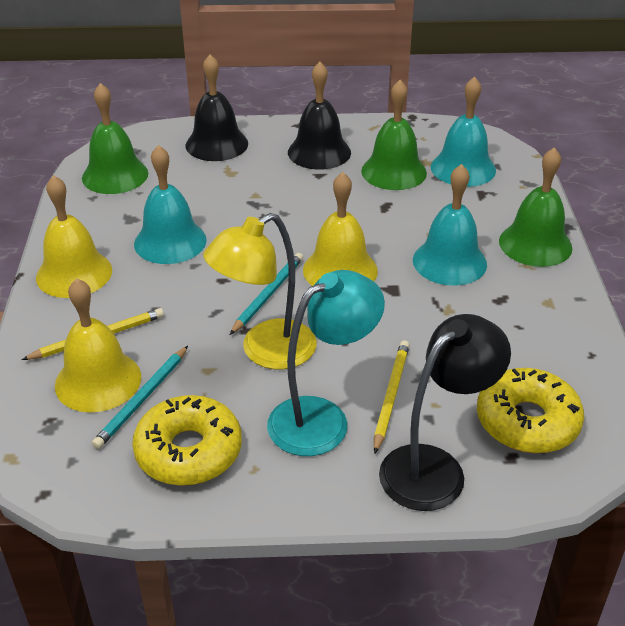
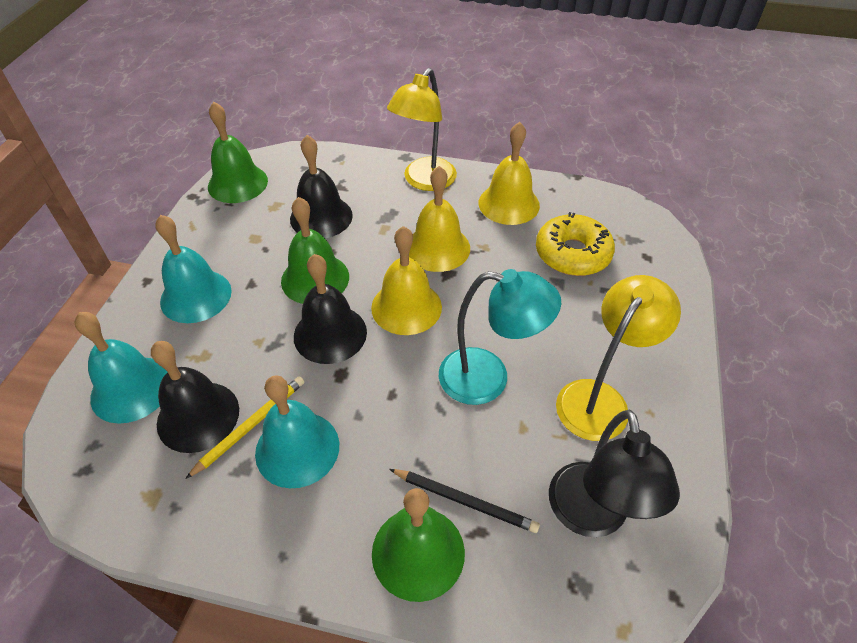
black bell: 2 -> 3
black pencil: 0 -> 1
turquoise pencil: 2 -> 0
yellow donut: 2 -> 1
yellow lamp: 1 -> 2
yellow pencil: 2 -> 1

